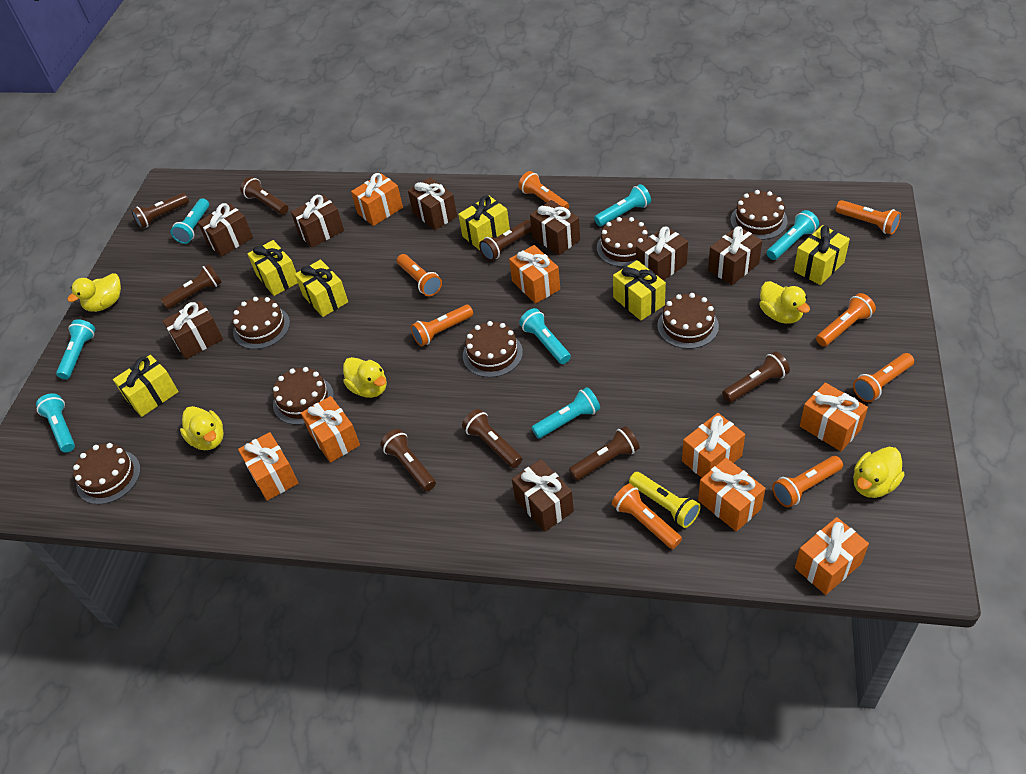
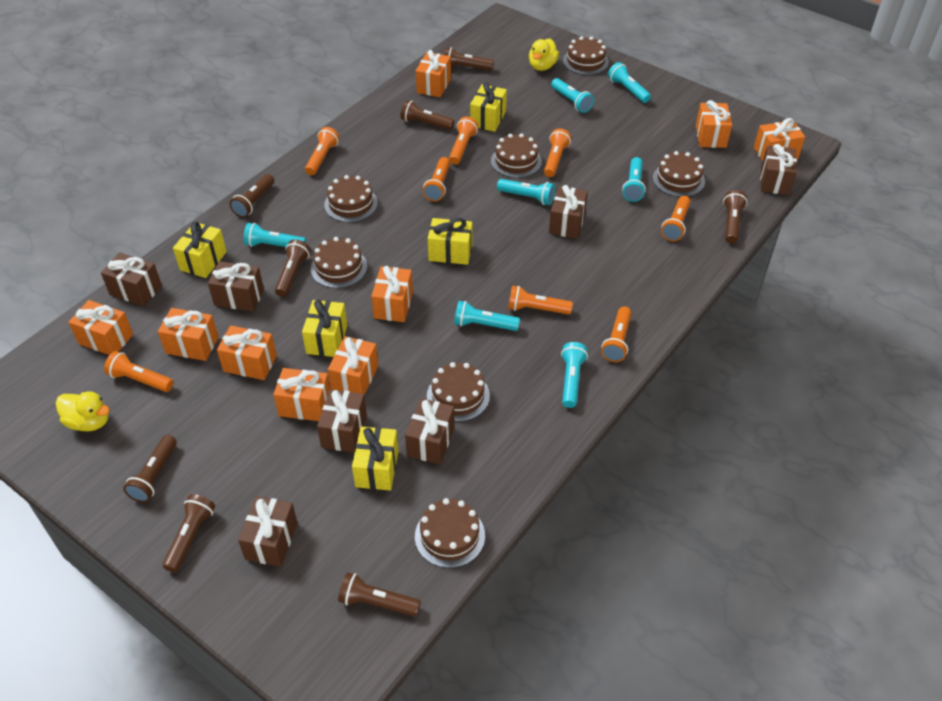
brown gift: 8 -> 7
orange gift: 8 -> 9
yellow duck: 5 -> 2
yellow flashlight: 1 -> 0
yellow gift: 6 -> 5

